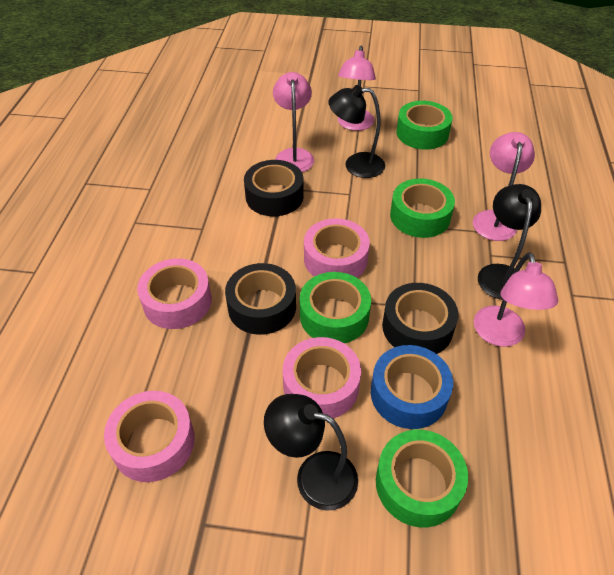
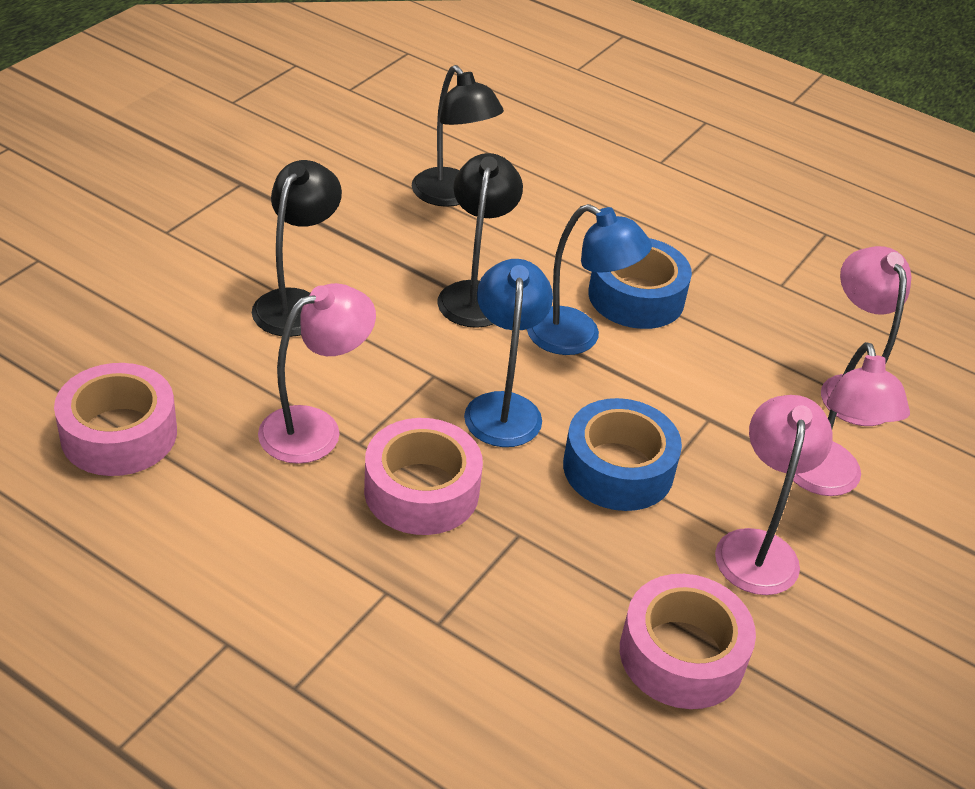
black tape: 3 -> 0
blue lamp: 0 -> 2
blue tape: 1 -> 2
green tape: 4 -> 0
pink tape: 4 -> 3

